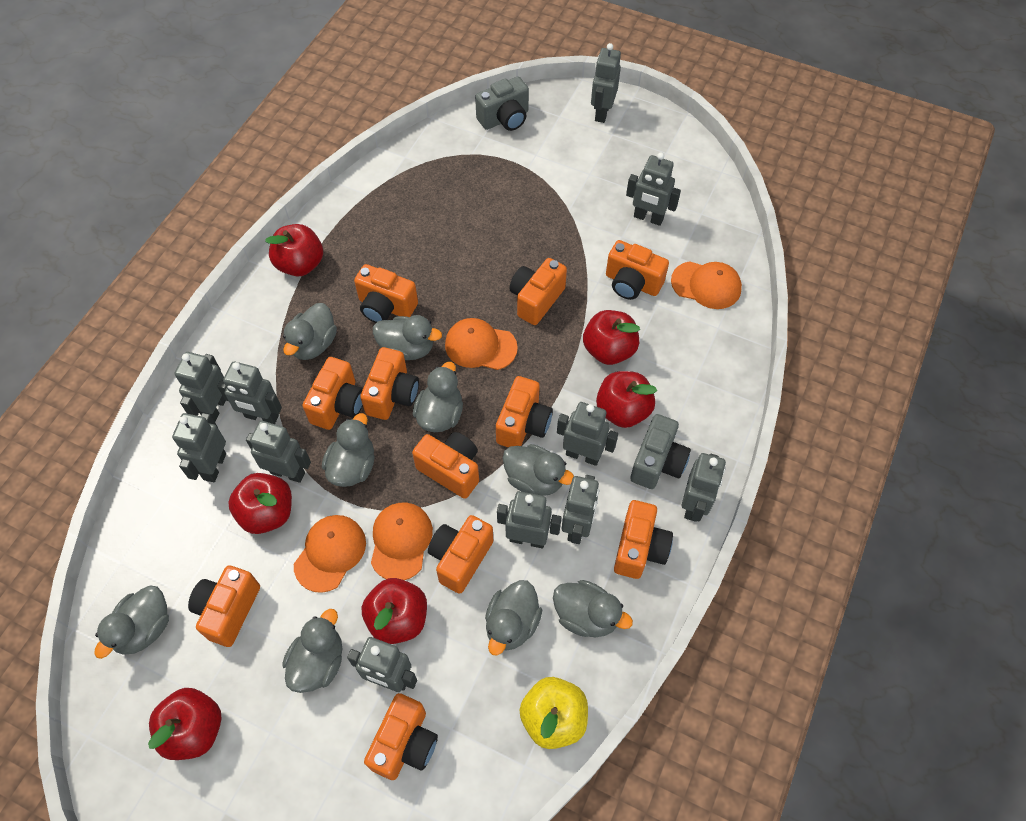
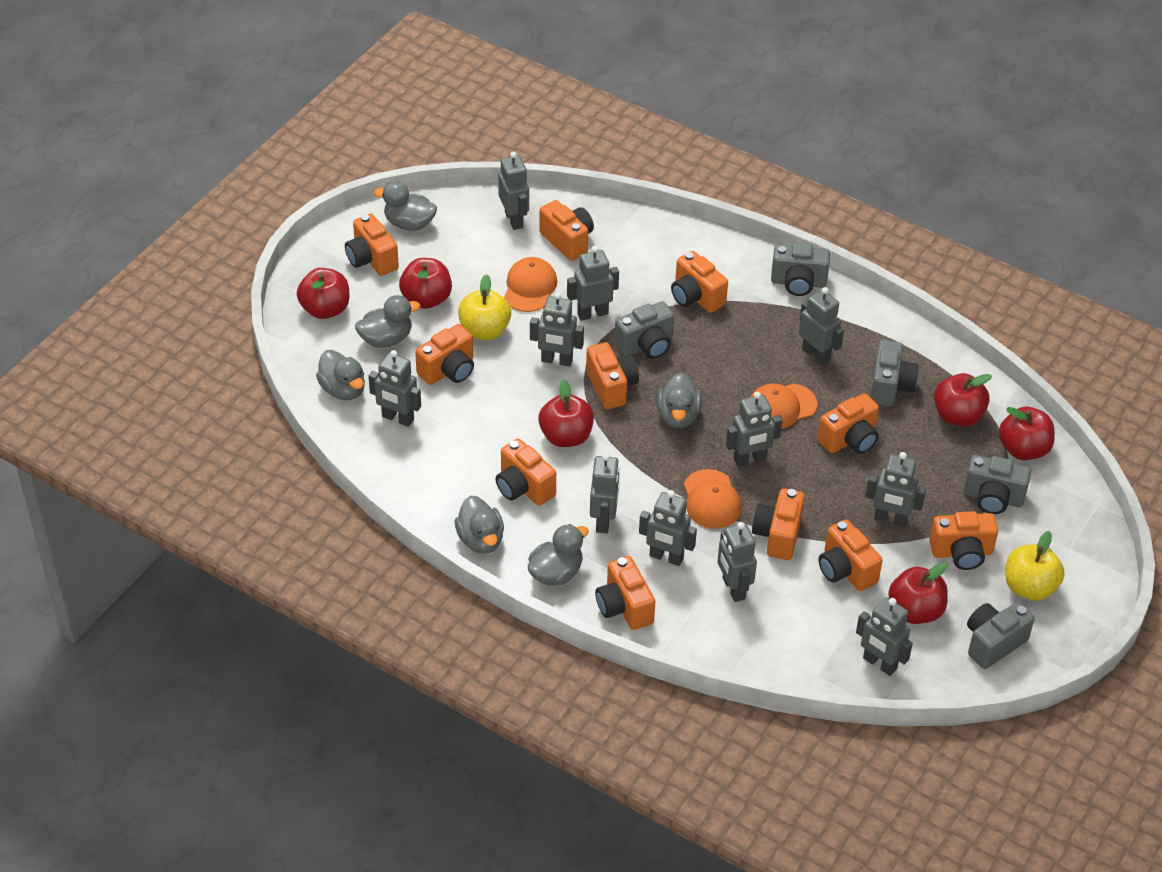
grey camera: 2 -> 5
grey duck: 9 -> 6
orange cap: 4 -> 3
yellow apple: 1 -> 2

